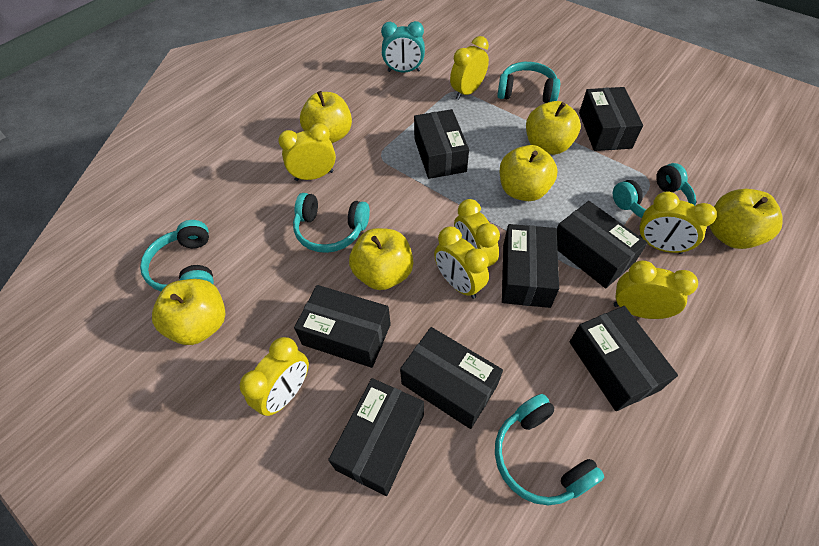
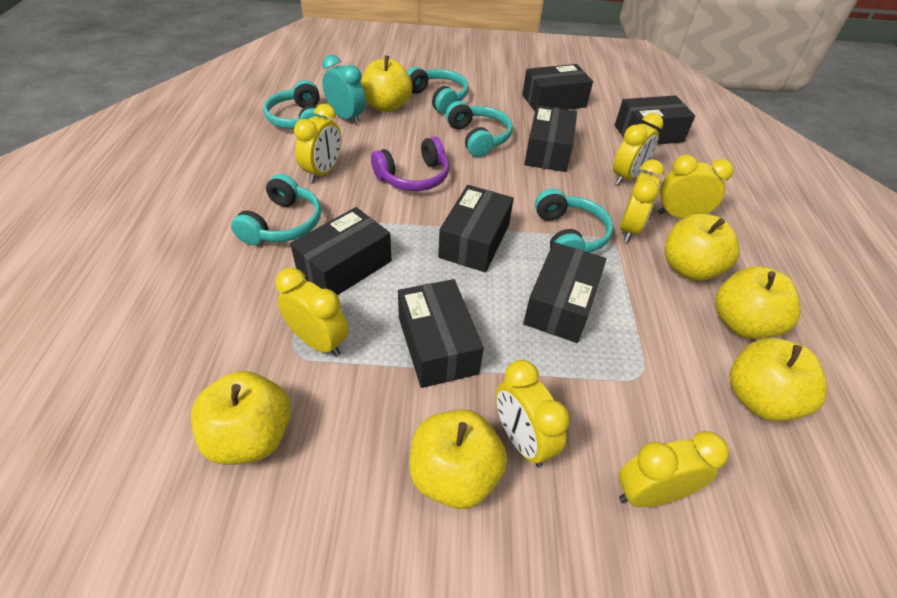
black box: 8 -> 7
purple headphones: 0 -> 1

